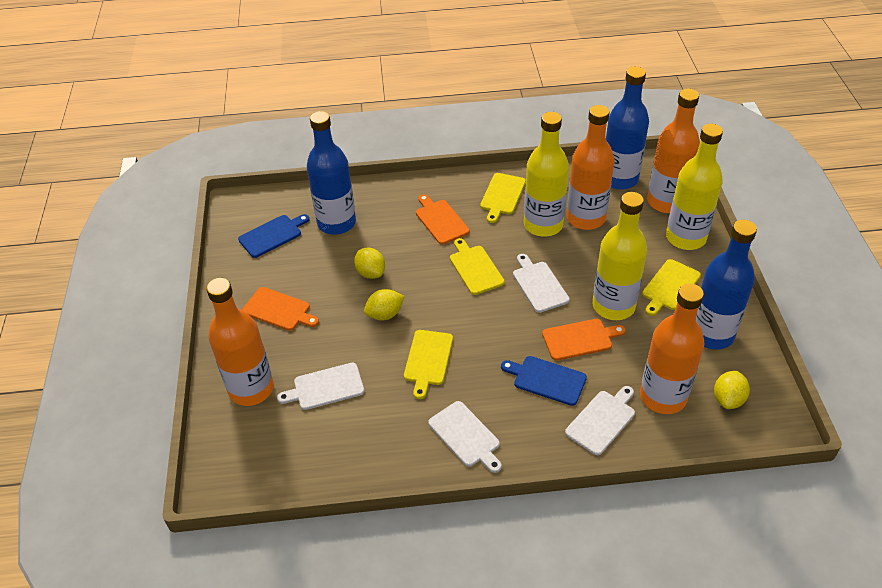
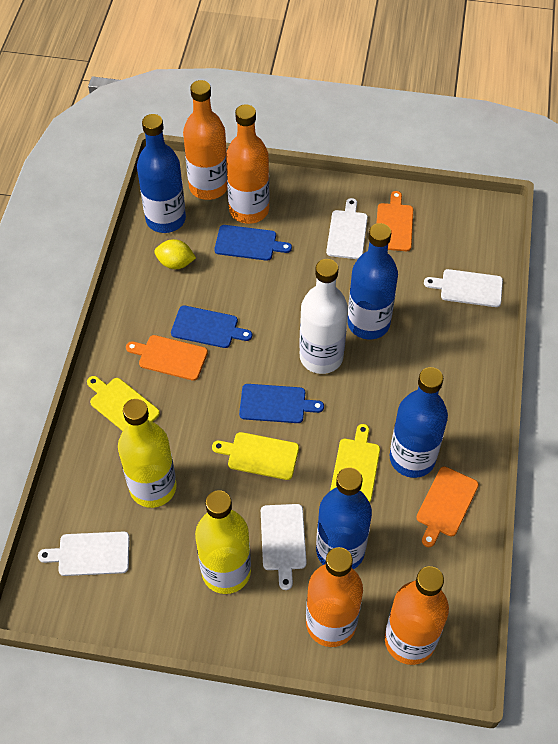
blue bottle: 3 -> 4
blue cutting board: 2 -> 3
white bottle: 0 -> 1
yellow bottle: 3 -> 2
yellow cutting board: 4 -> 3
yellow lemon: 3 -> 1

